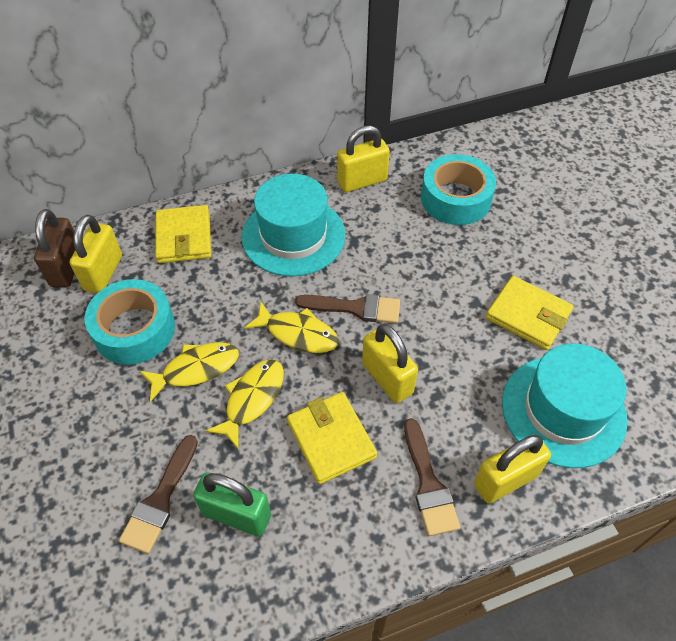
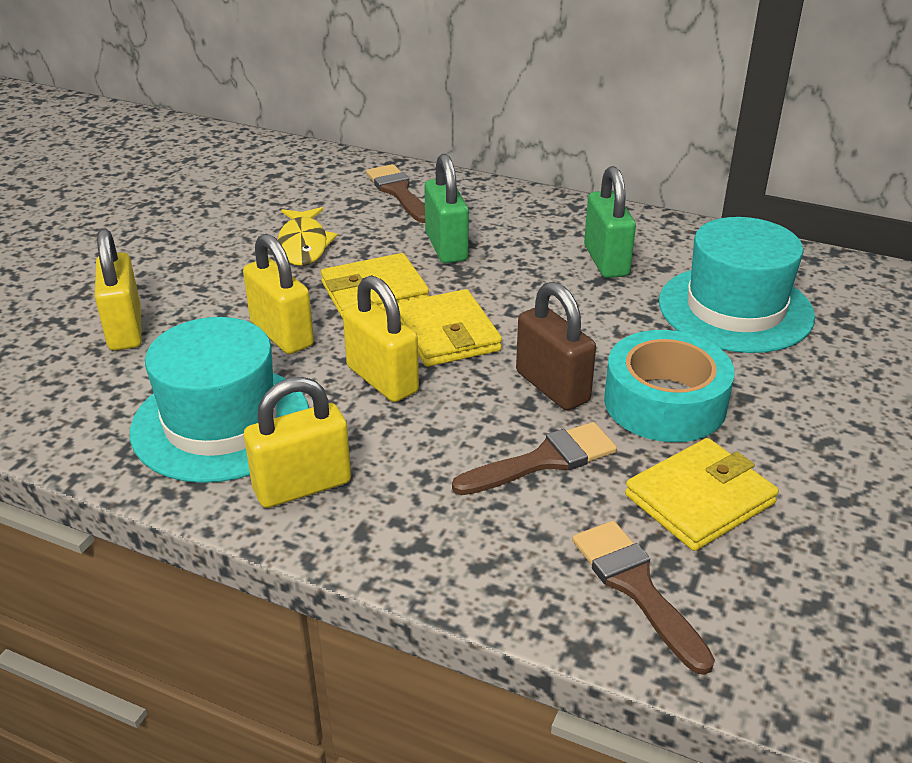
green padlock: 1 -> 2
turquoise tape: 2 -> 1
yellow fish: 3 -> 1

